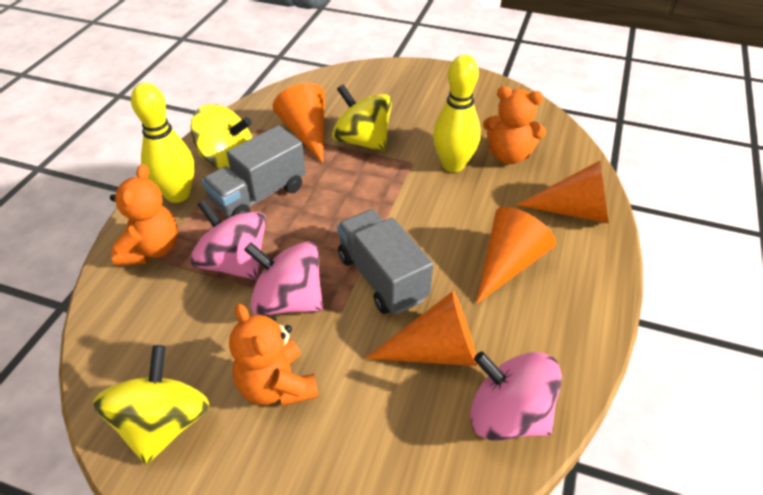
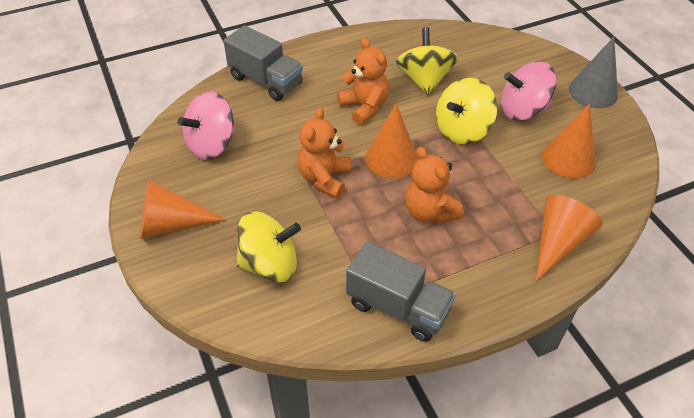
grey cone: 0 -> 1
pink spinning top: 3 -> 2
yellow bowling pin: 2 -> 0

